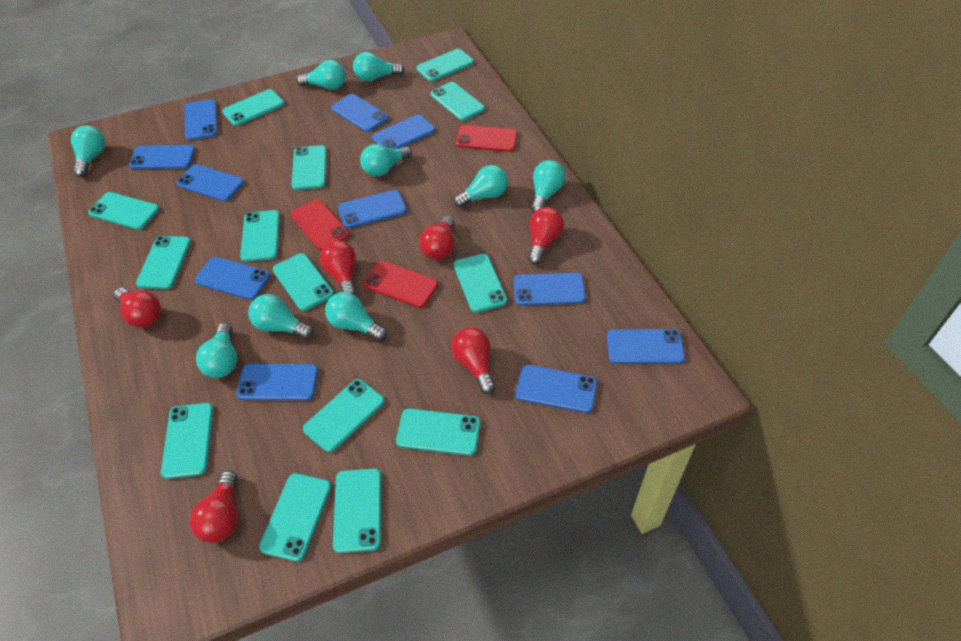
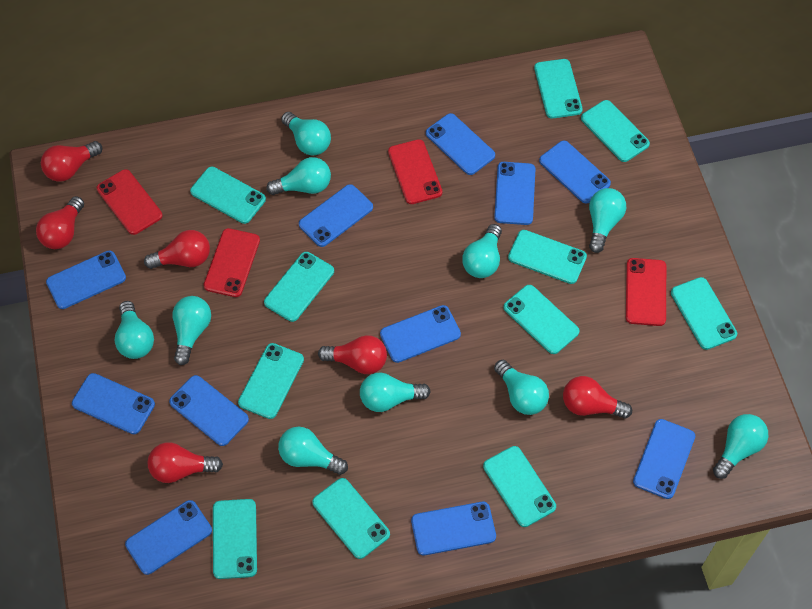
red phone: 3 -> 4
turquoise light bulb: 9 -> 10
turquoise phone: 14 -> 11

